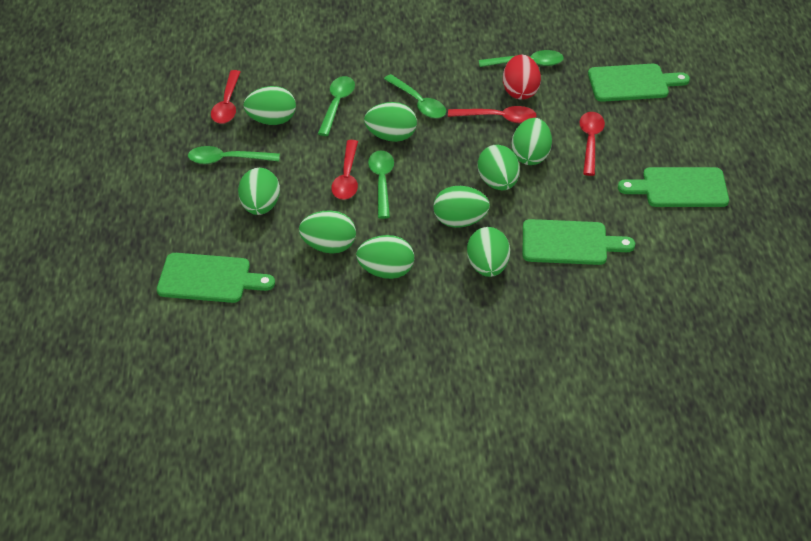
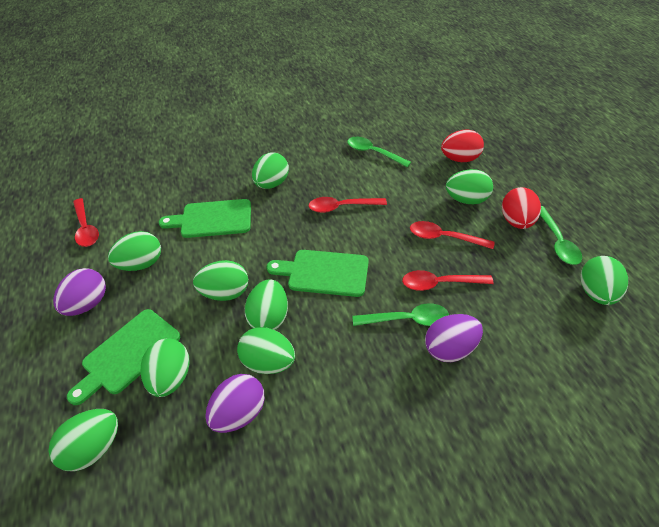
green cutting board: 4 -> 3
green spoon: 5 -> 3
purple egg: 0 -> 3
red egg: 1 -> 2

